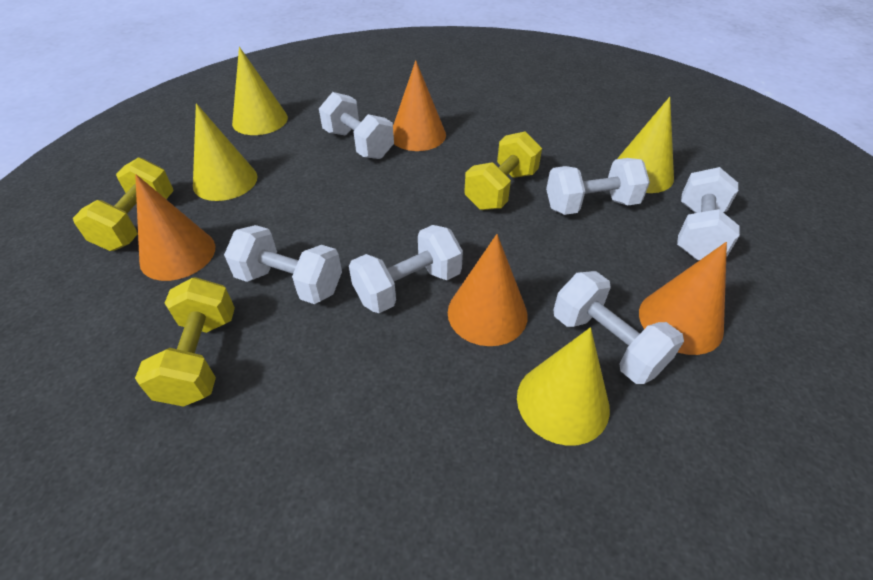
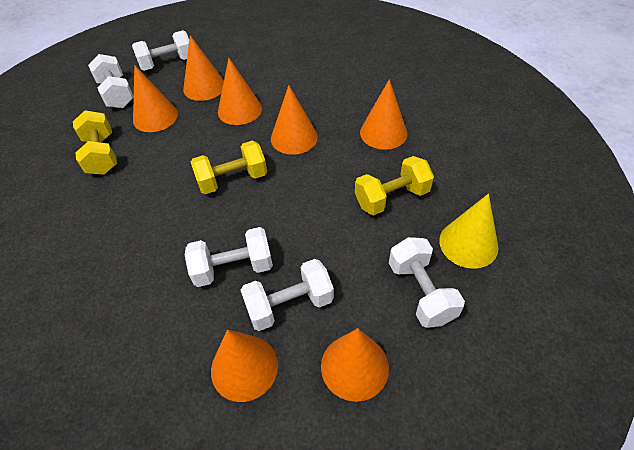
orange cone: 4 -> 7
white dumbbell: 6 -> 5
yellow cone: 4 -> 1

